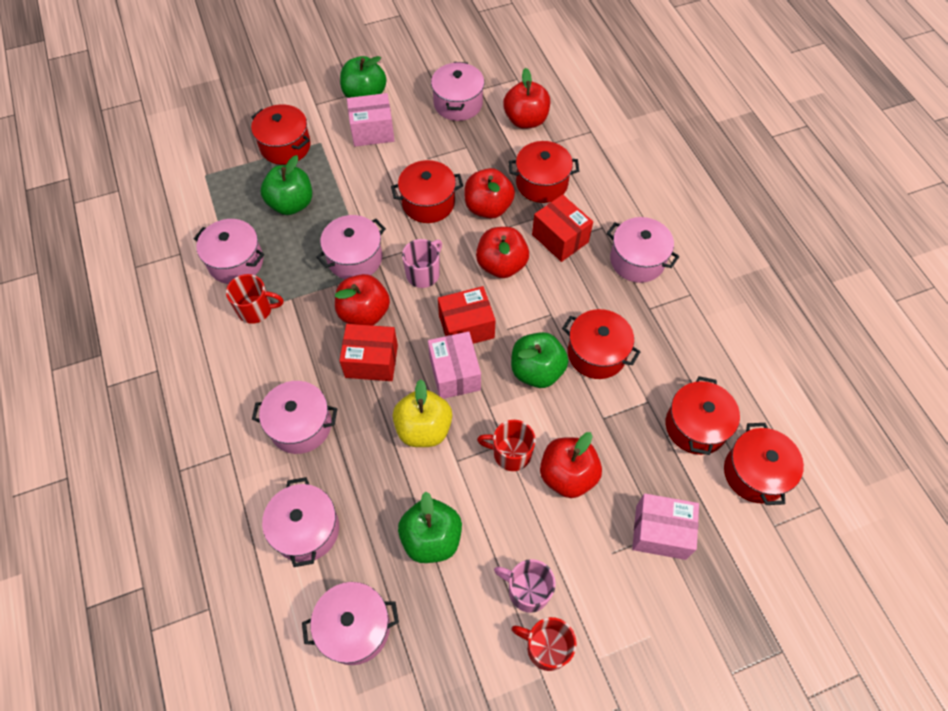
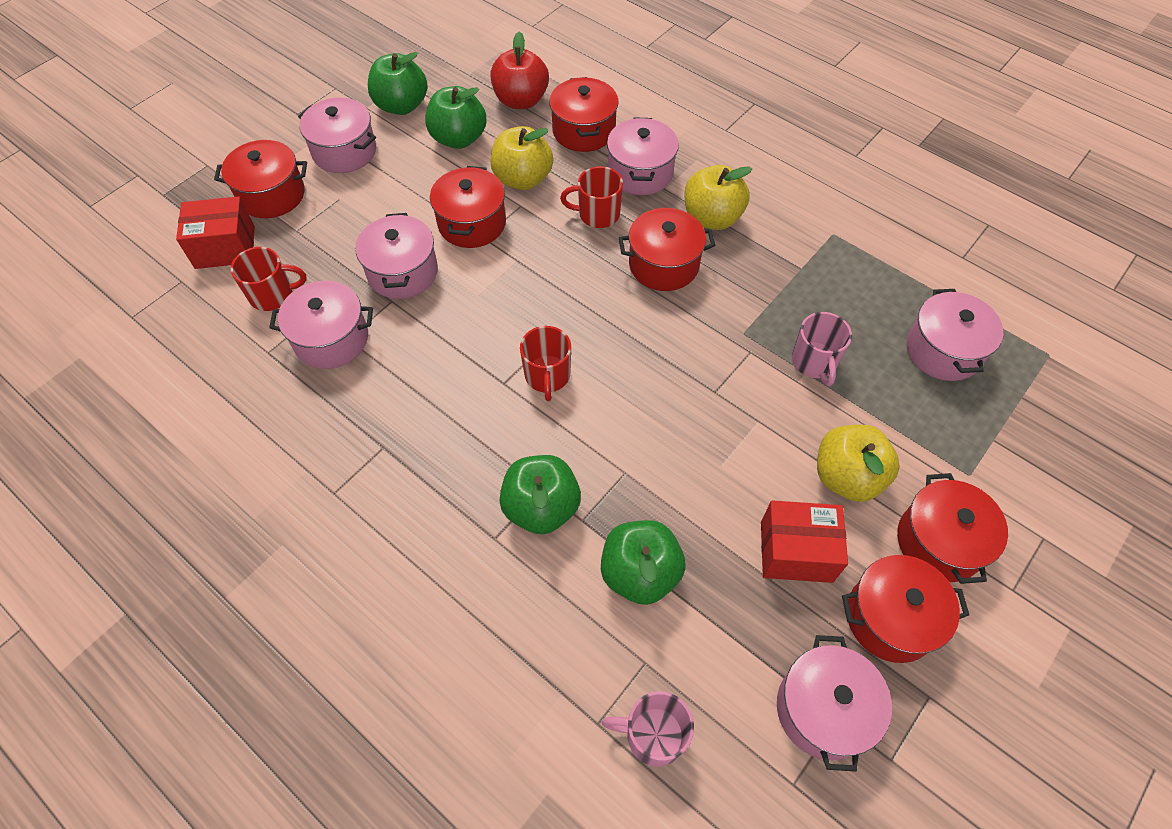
pink box: 3 -> 0
pink pot: 7 -> 6
red apple: 5 -> 1
red box: 3 -> 2
yellow apple: 1 -> 3

